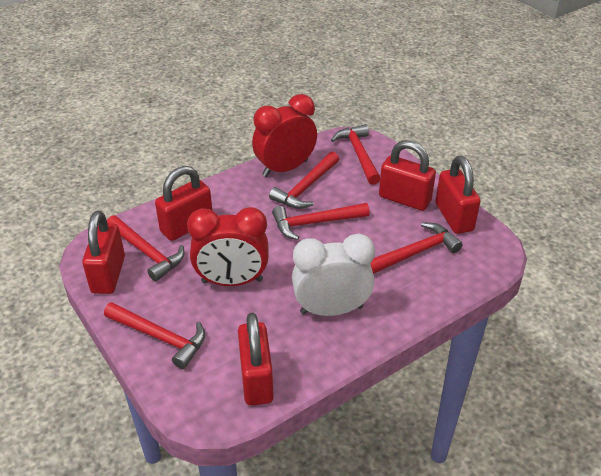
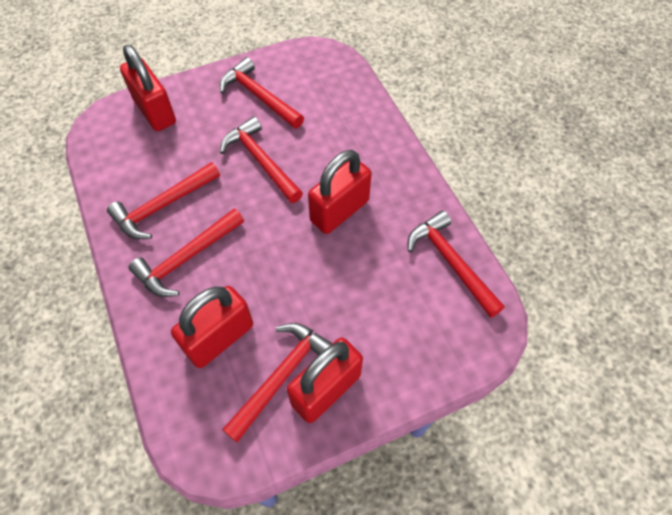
red clock: 2 -> 0
red padlock: 5 -> 4
white clock: 1 -> 0

